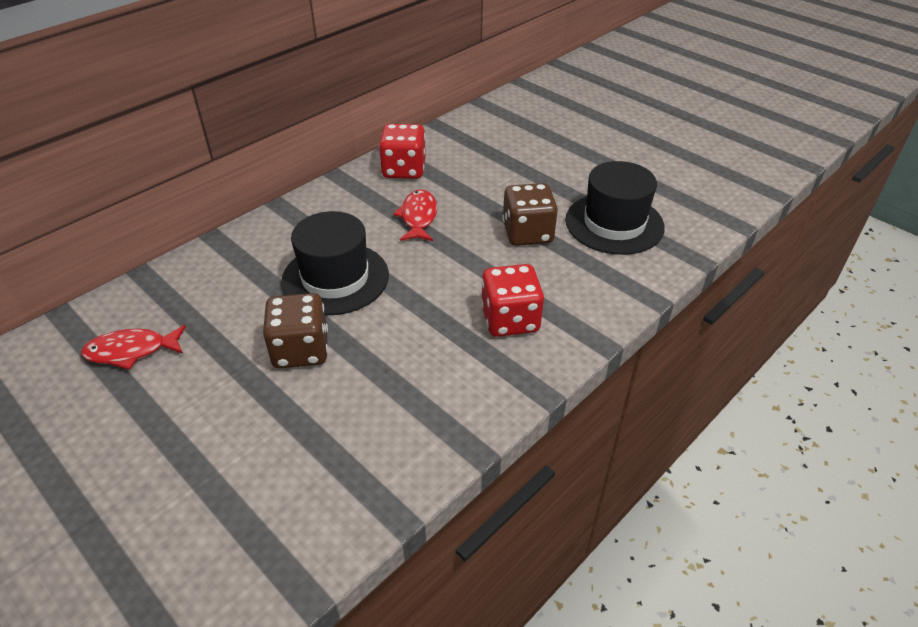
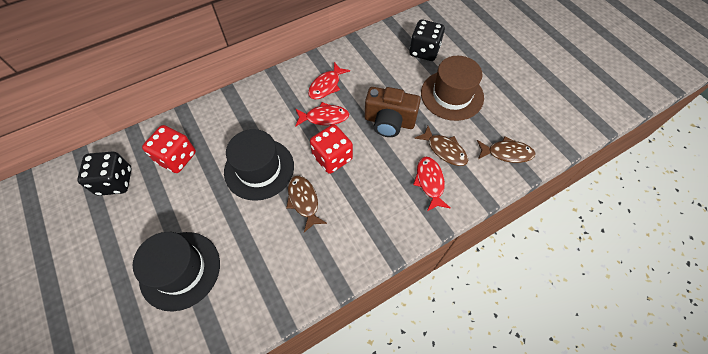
black dice: 0 -> 2
brown camera: 0 -> 1
brown dice: 2 -> 0
brown fish: 0 -> 3
brown hat: 0 -> 1
red fish: 2 -> 3

